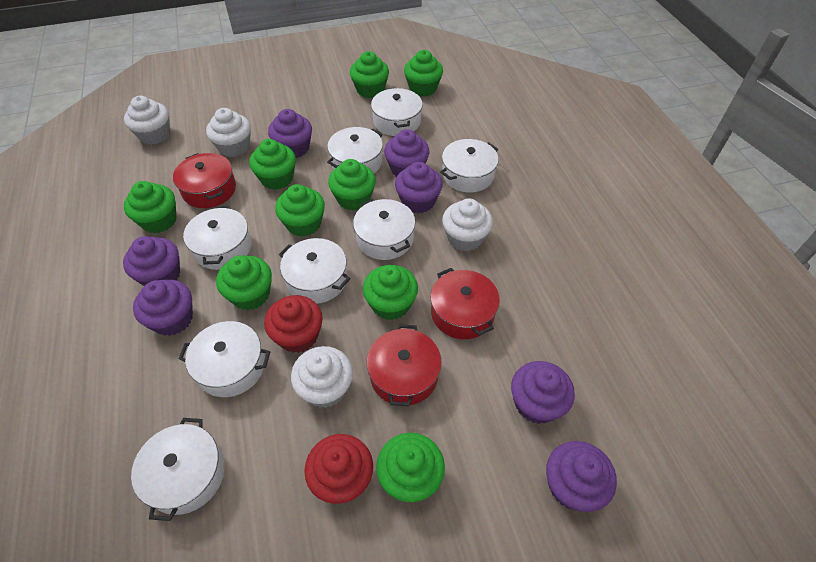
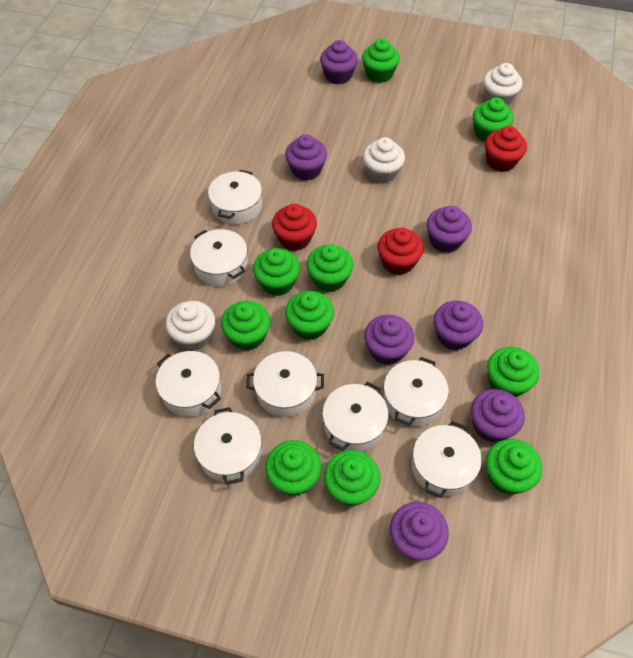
green cupcake: 9 -> 10
red cupcake: 2 -> 3
red pot: 3 -> 0
white cupcake: 4 -> 3

